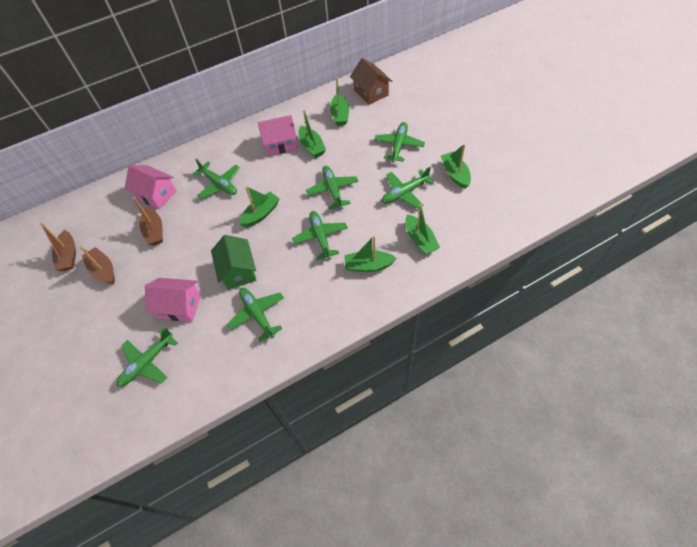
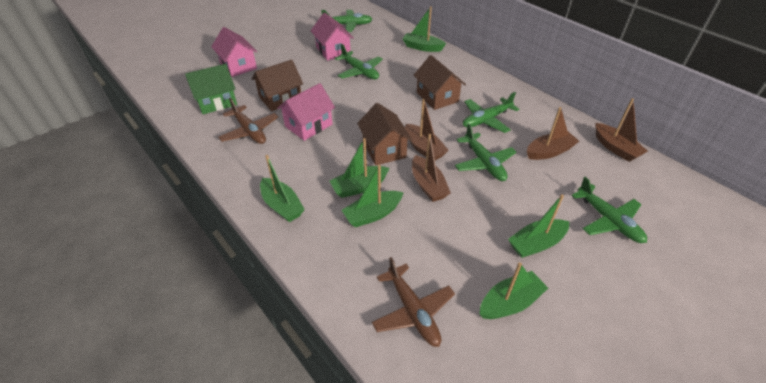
brown boat: 3 -> 4
brown house: 1 -> 3
brown plane: 0 -> 2
green plane: 7 -> 5

